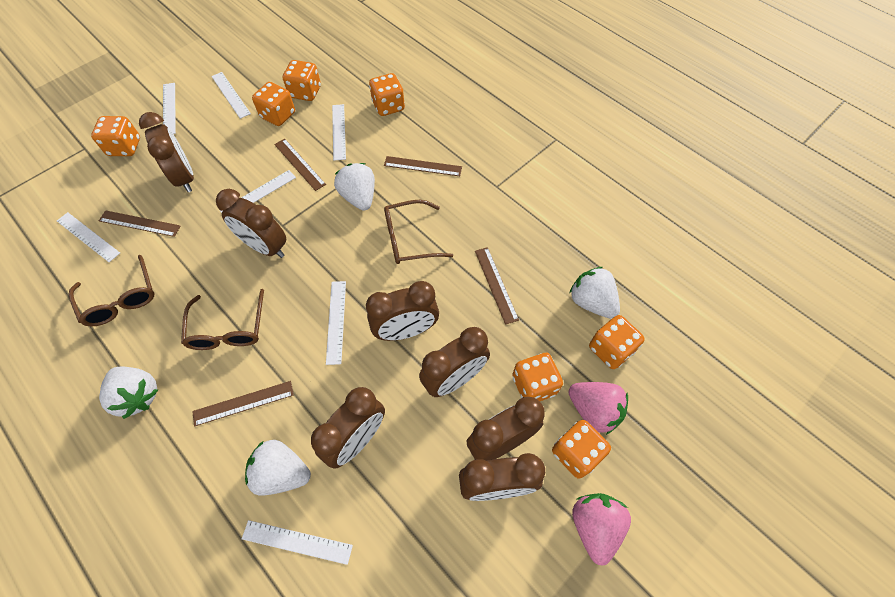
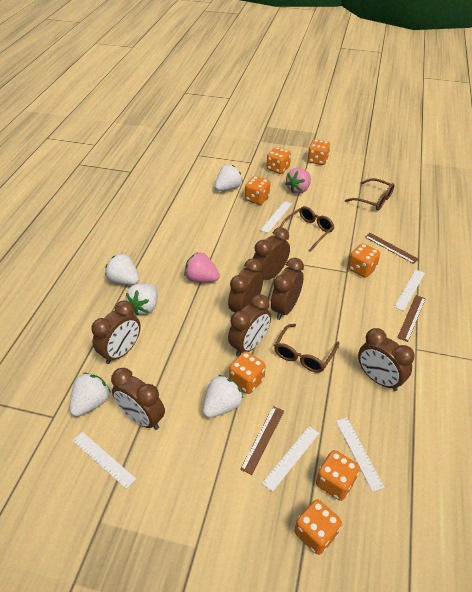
brown ruler: 5 -> 3
white ruler: 7 -> 5
white strawberry: 4 -> 5

